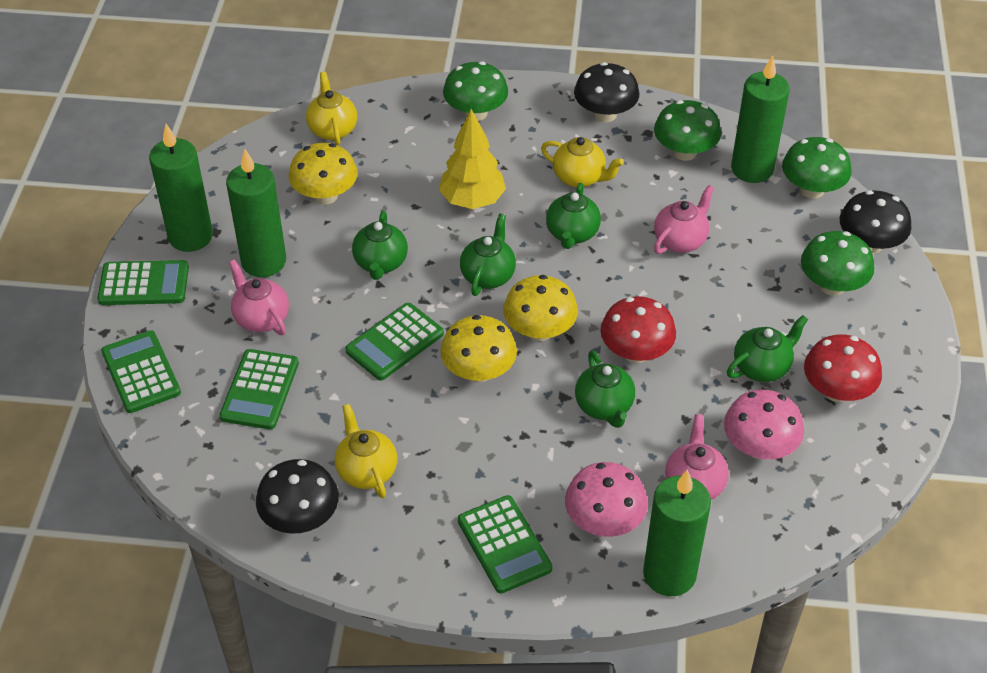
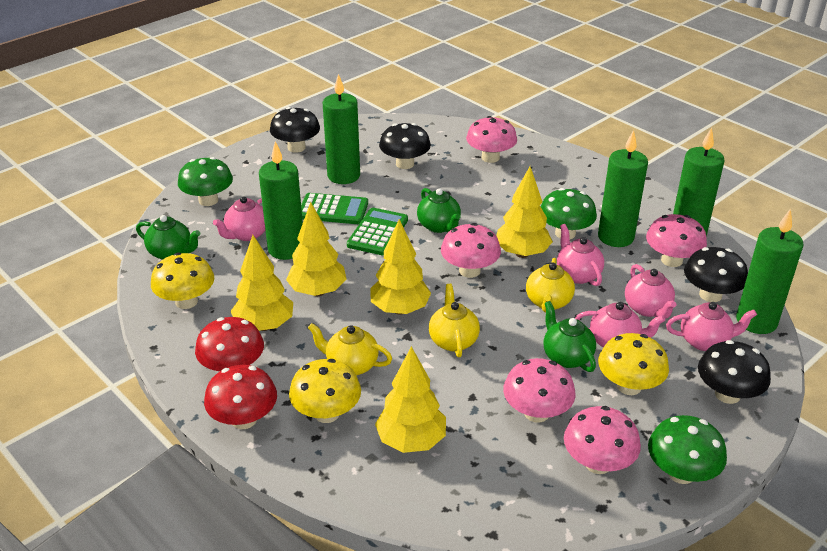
black mushroom: 3 -> 4
green calculator: 5 -> 2
green candle: 4 -> 5
green mushroom: 4 -> 3
green teapot: 5 -> 3
pink mushroom: 2 -> 5
pink teapot: 3 -> 5
yellow tree: 1 -> 5

